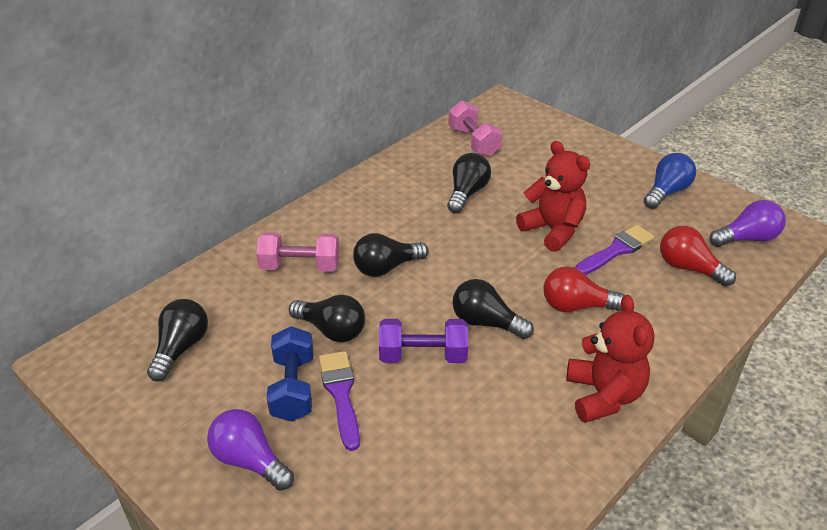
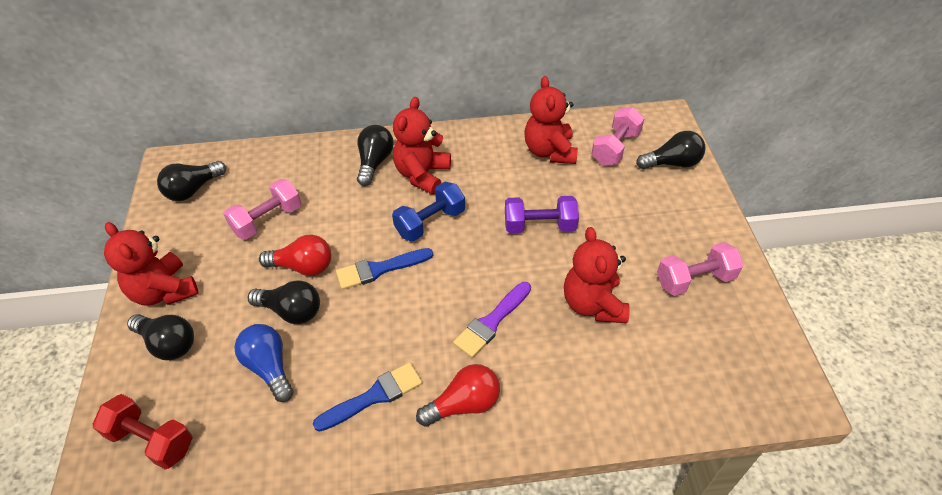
blue brush: 0 -> 2
pink dumbbell: 2 -> 3
purple brush: 2 -> 1
purple light bulb: 2 -> 0
red dumbbell: 0 -> 1
red teddy bear: 2 -> 4

